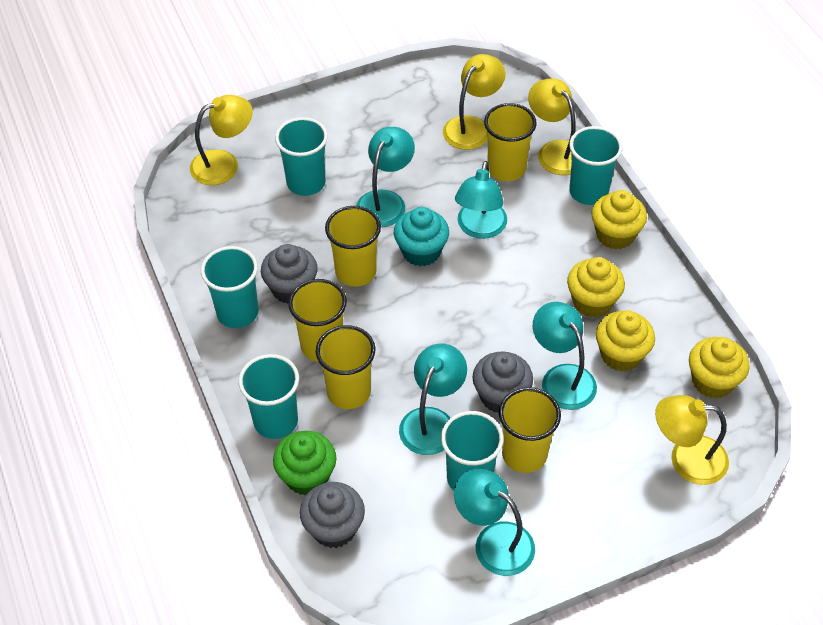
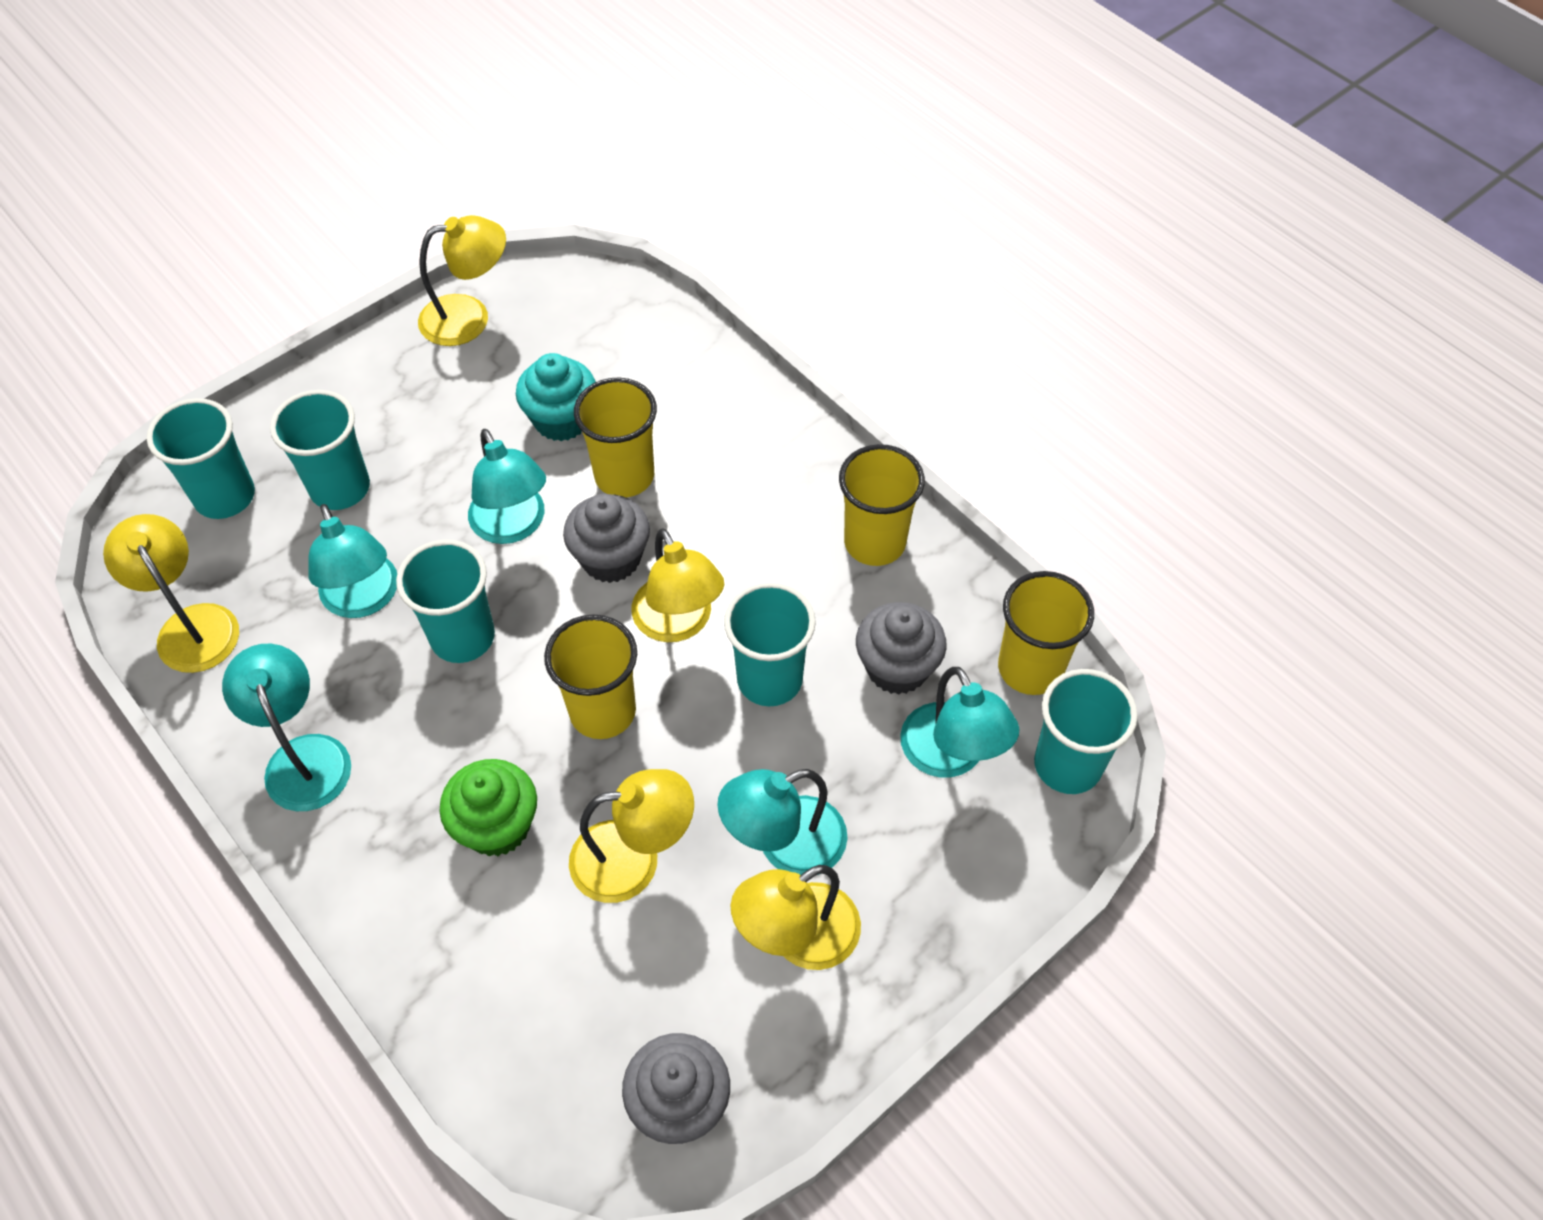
yellow cup: 5 -> 4
yellow cupcake: 4 -> 0
yellow lamp: 4 -> 5

